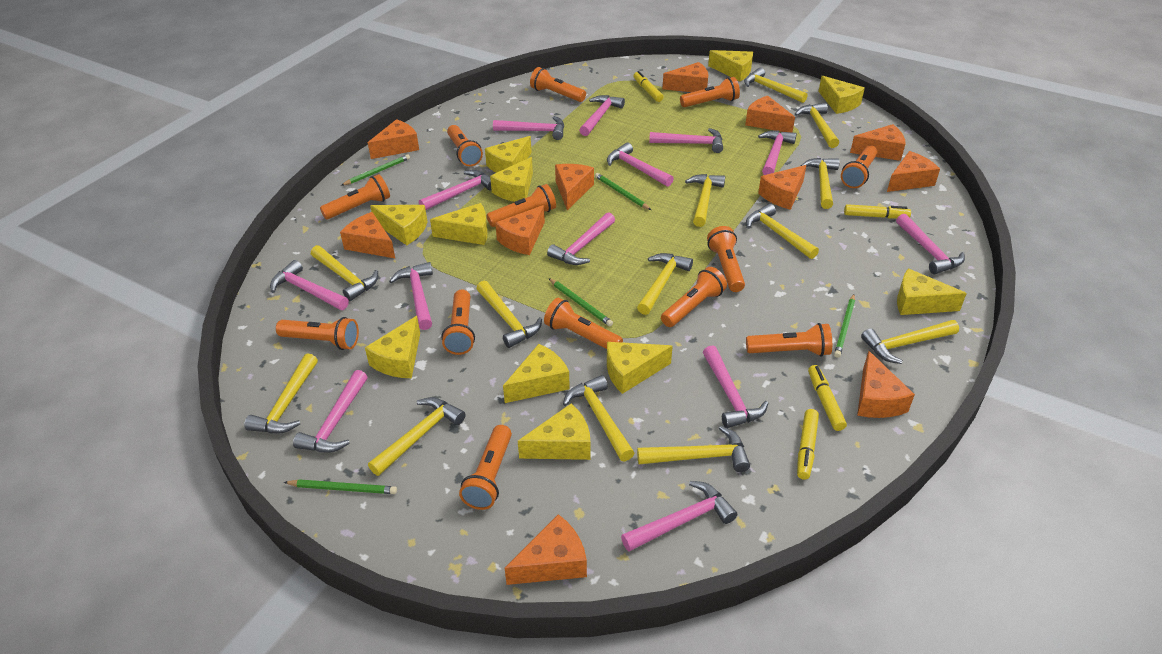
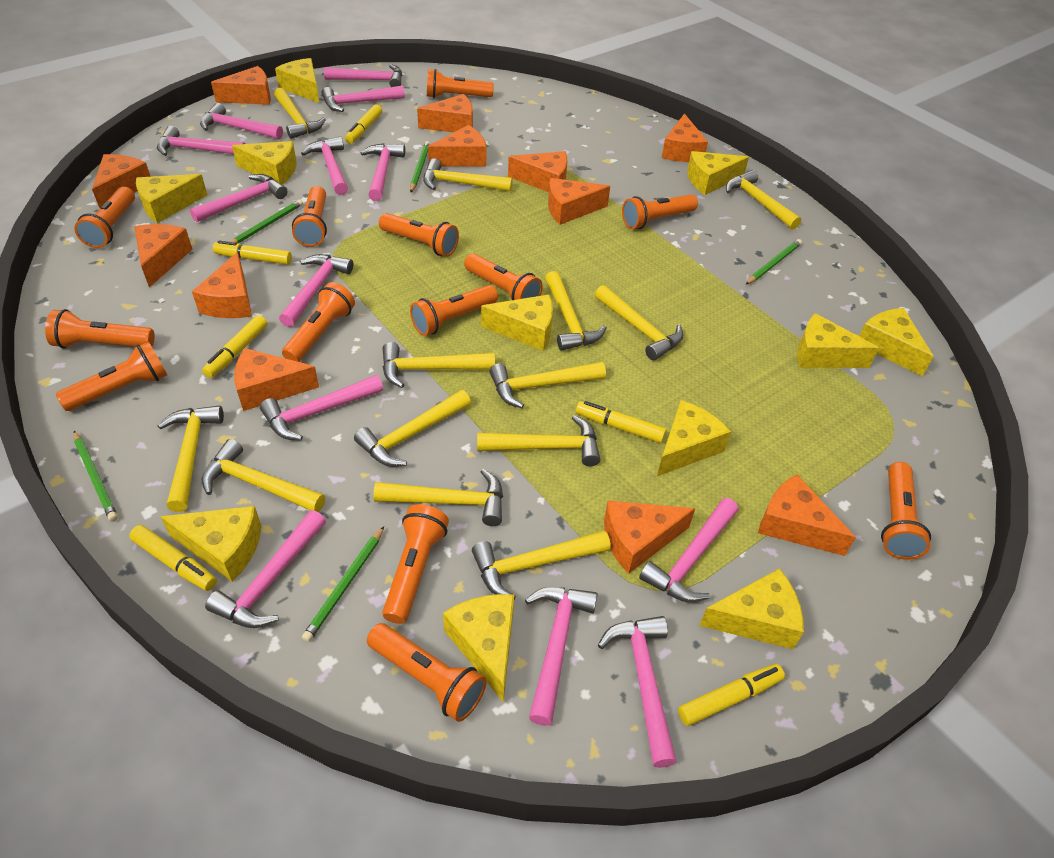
orange cheese: 11 -> 12
yellow marker: 4 -> 6

